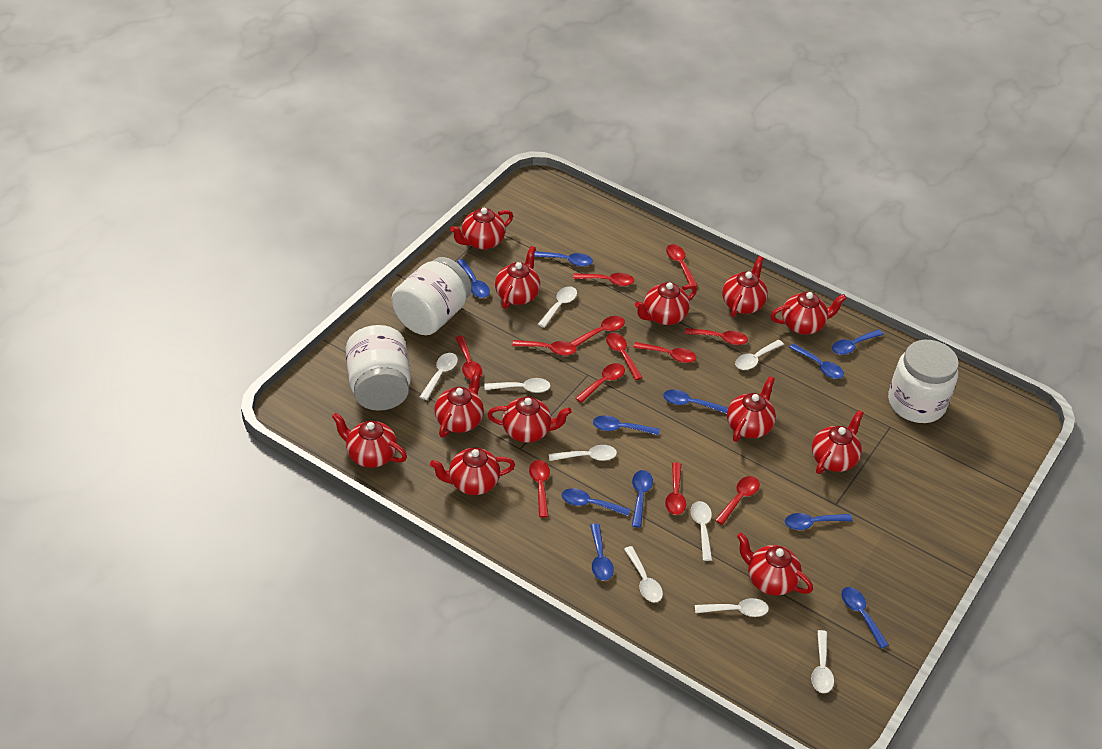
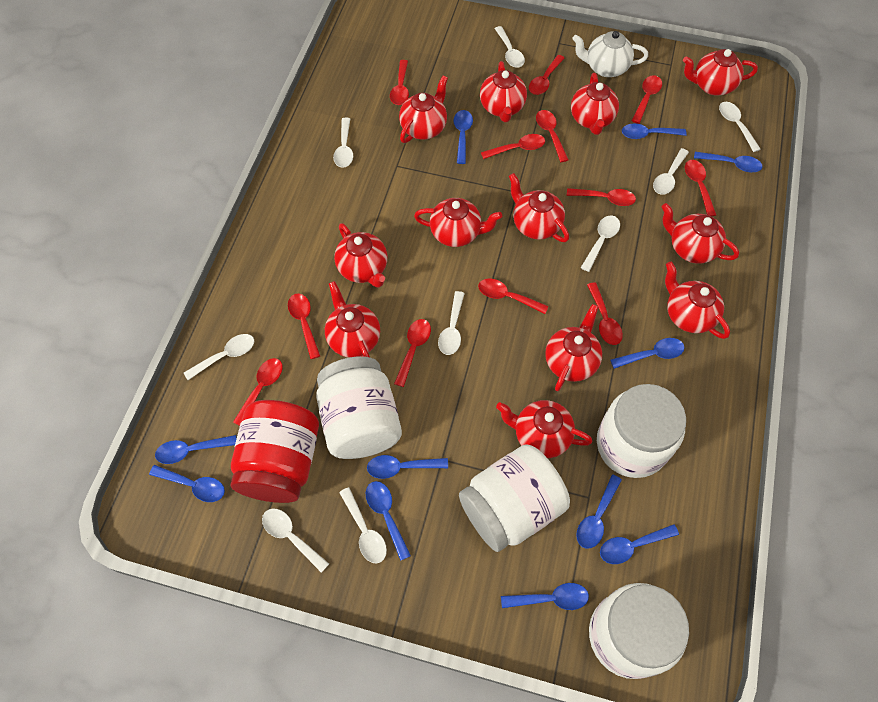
red jar: 0 -> 1
white jar: 3 -> 4
white teapot: 0 -> 1

